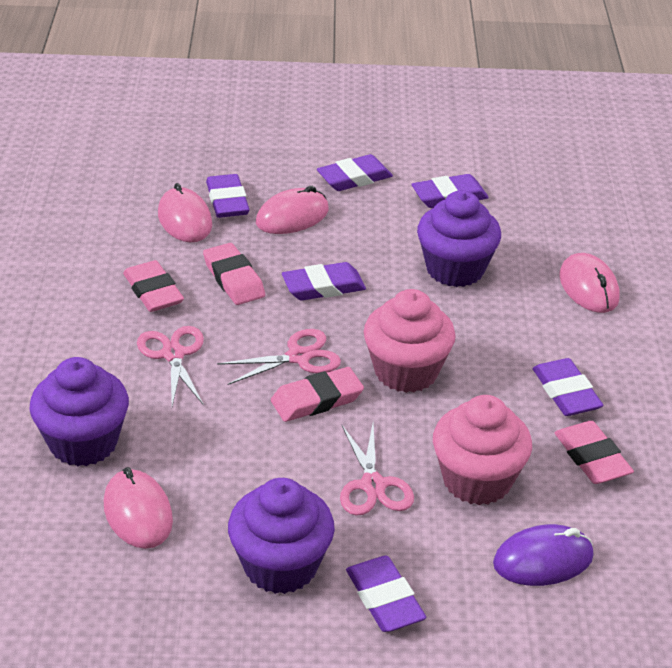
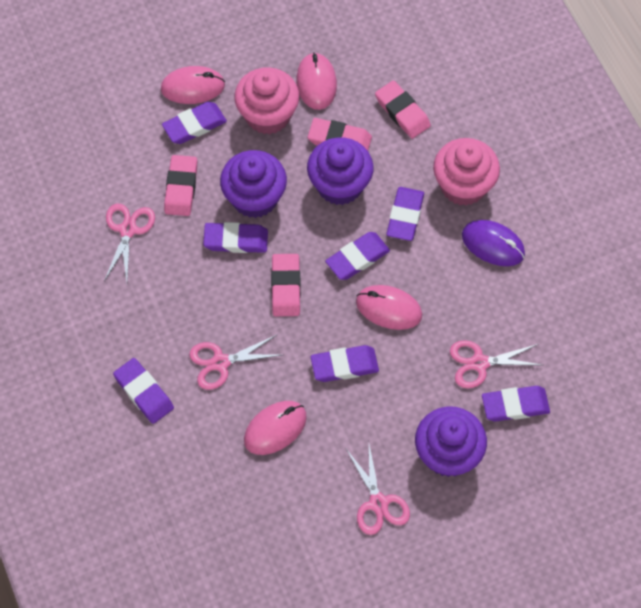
pink scissors: 3 -> 4
purple eraser: 6 -> 7

